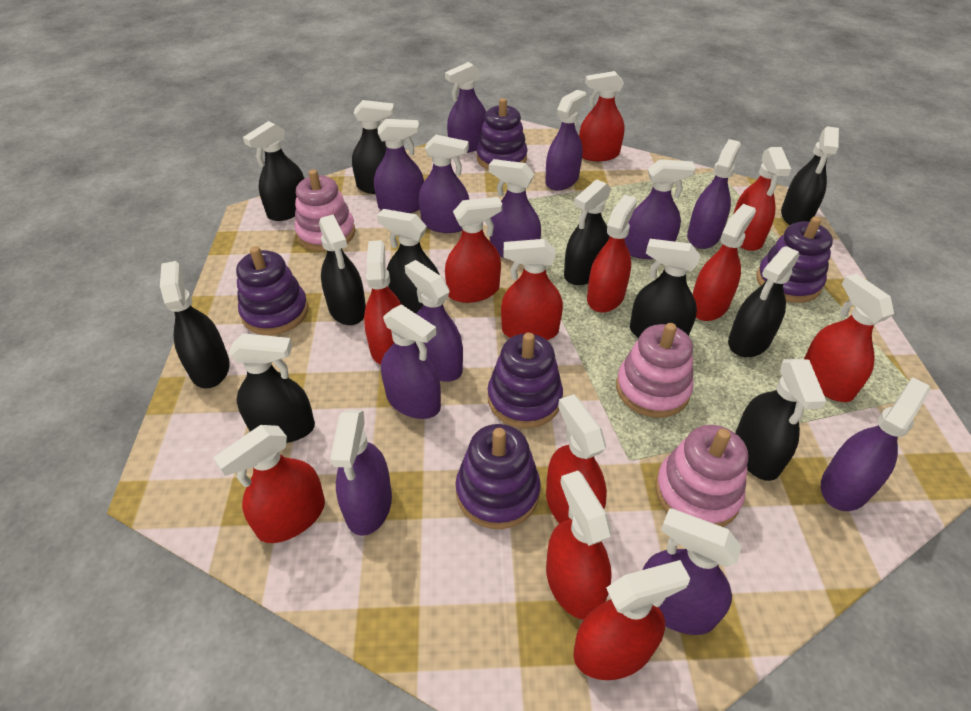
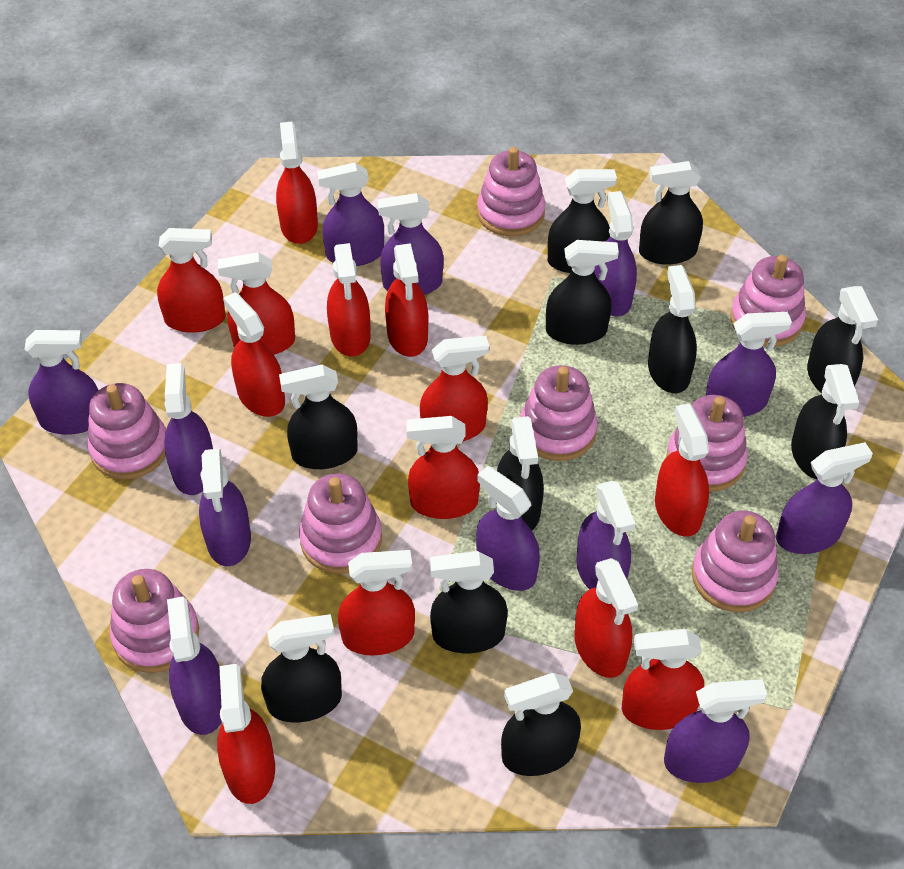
pink stacking toy: 3 -> 8
purple stacking toy: 5 -> 0
red spray bottle: 12 -> 13

